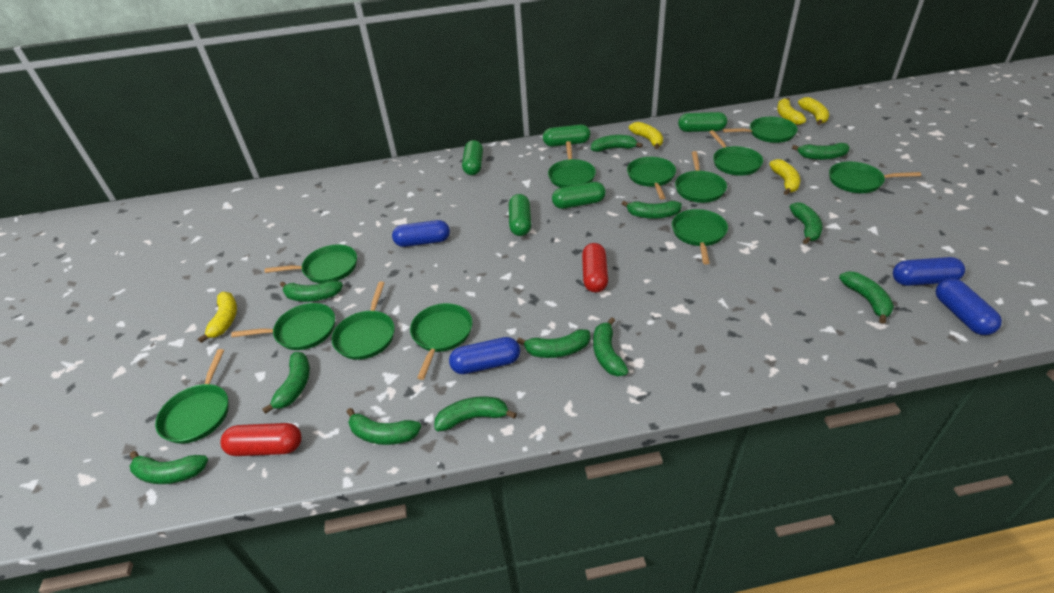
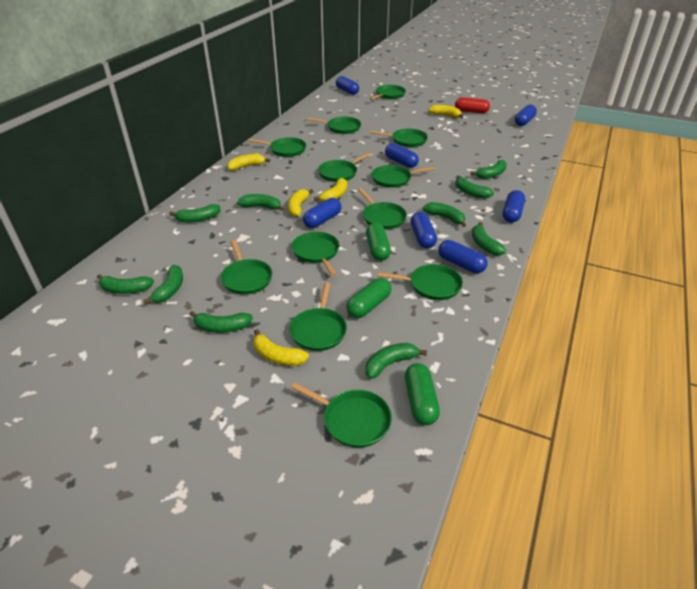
blue capsule: 4 -> 7
green banana: 12 -> 10
green capsule: 5 -> 3
red capsule: 2 -> 1

